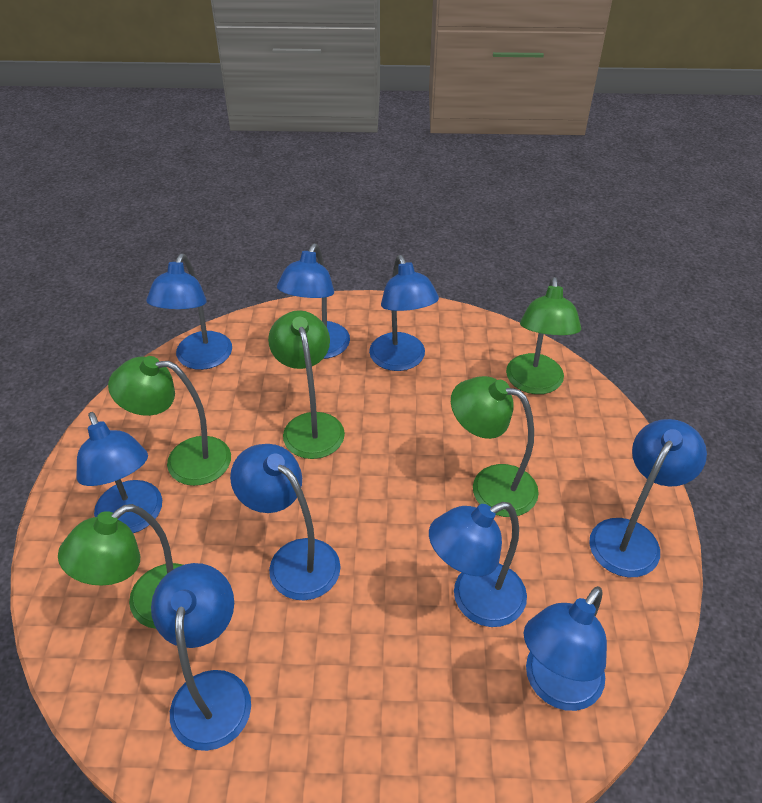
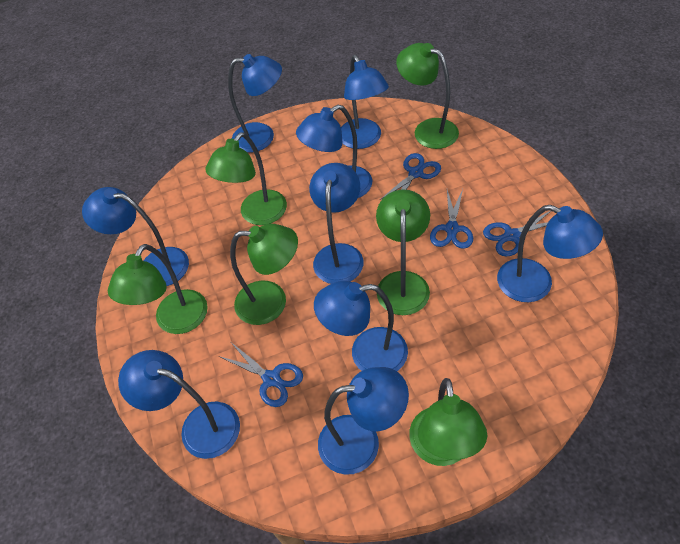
blue scissors: 0 -> 4
green lamp: 5 -> 6

